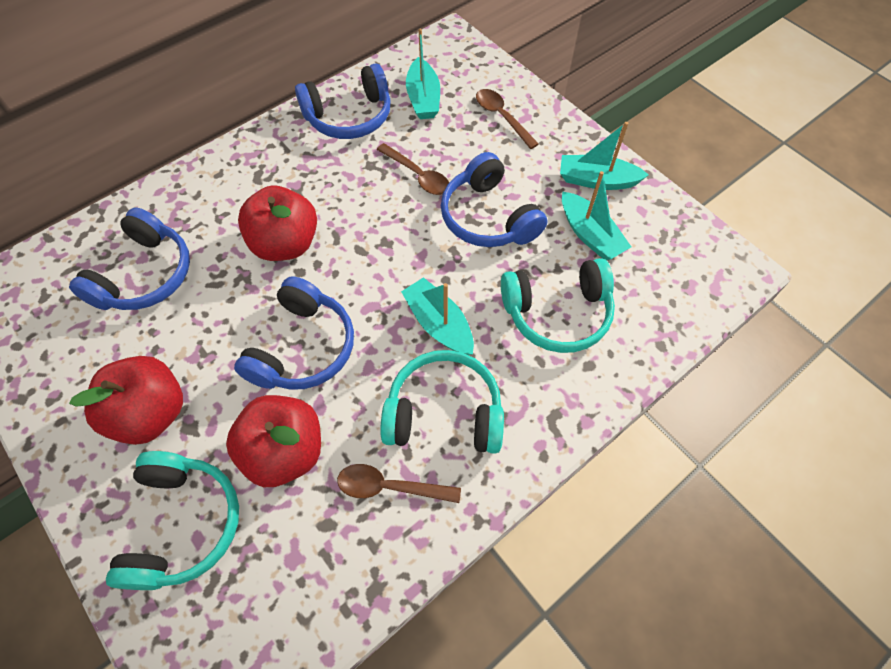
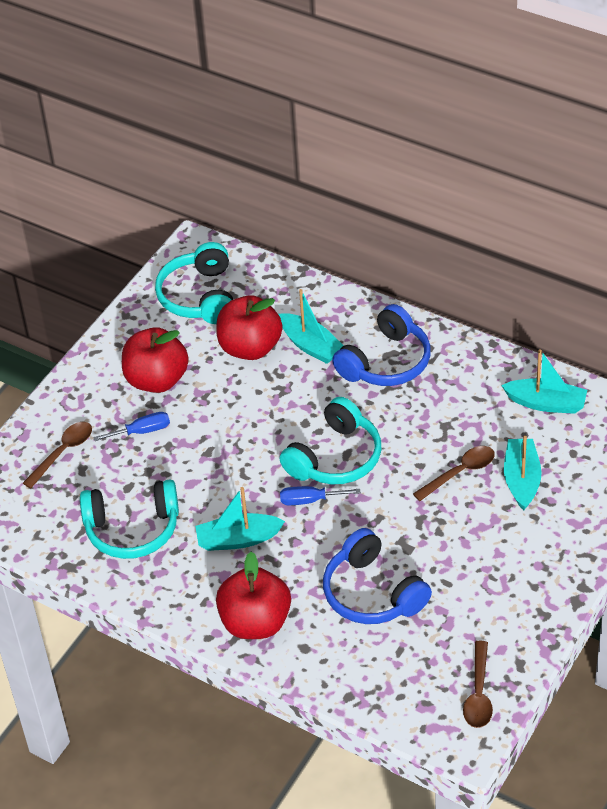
blue headphones: 4 -> 2
blue screwdriver: 0 -> 2

